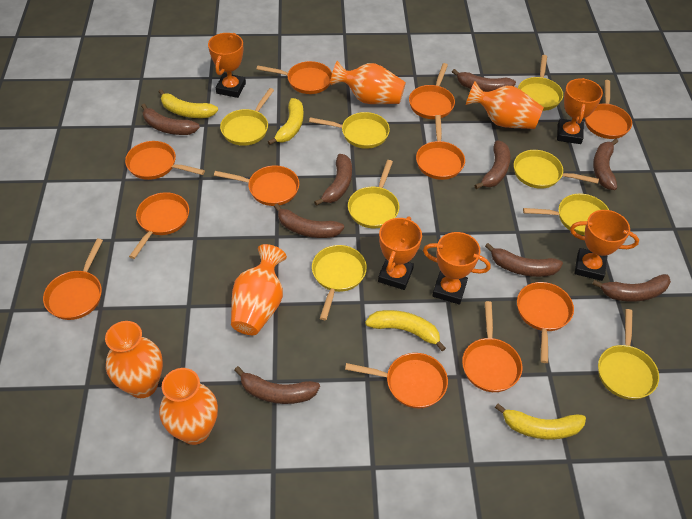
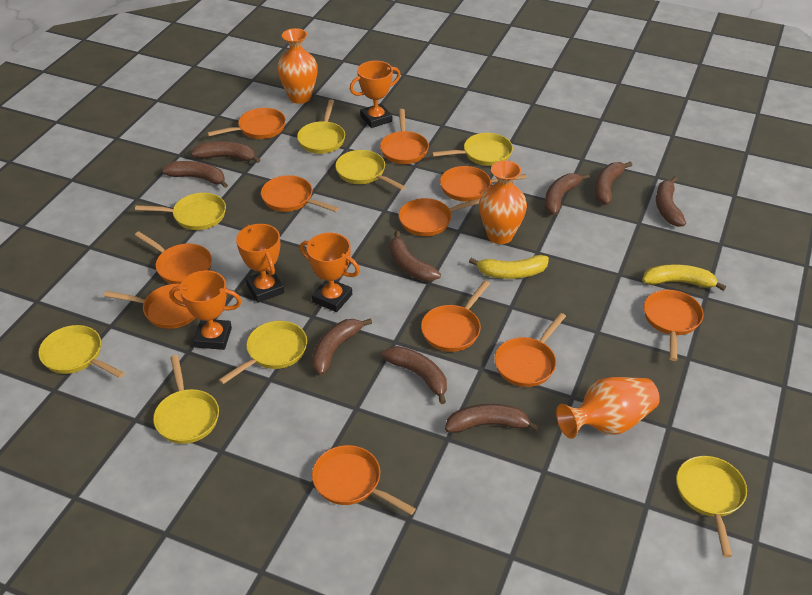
orange trophy: 5 -> 4
orange vase: 5 -> 3
yellow banana: 4 -> 2

